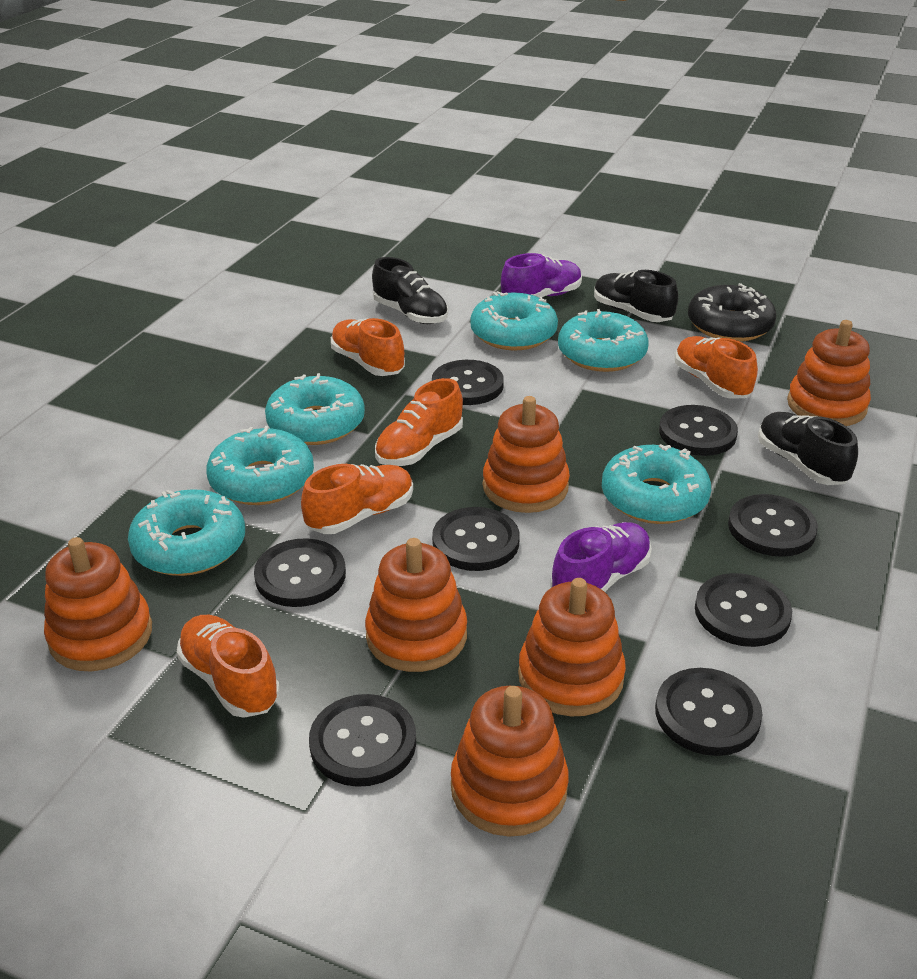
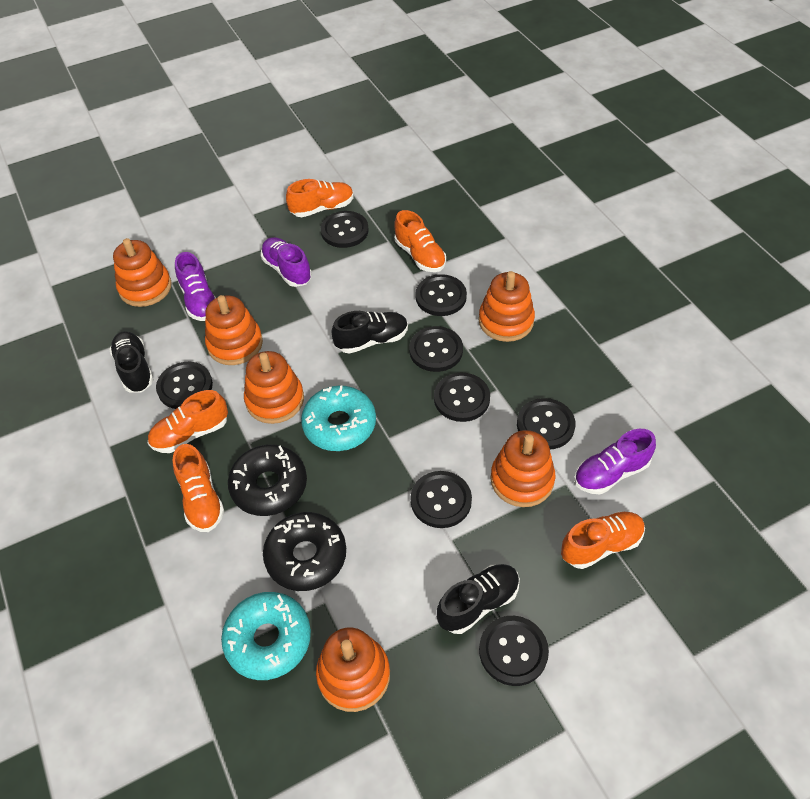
black donut: 1 -> 2
purple shoe: 2 -> 3
turquoise donut: 6 -> 2

